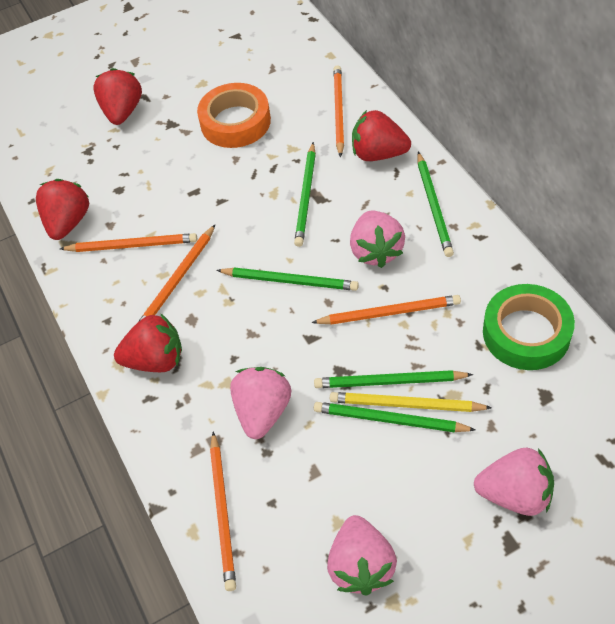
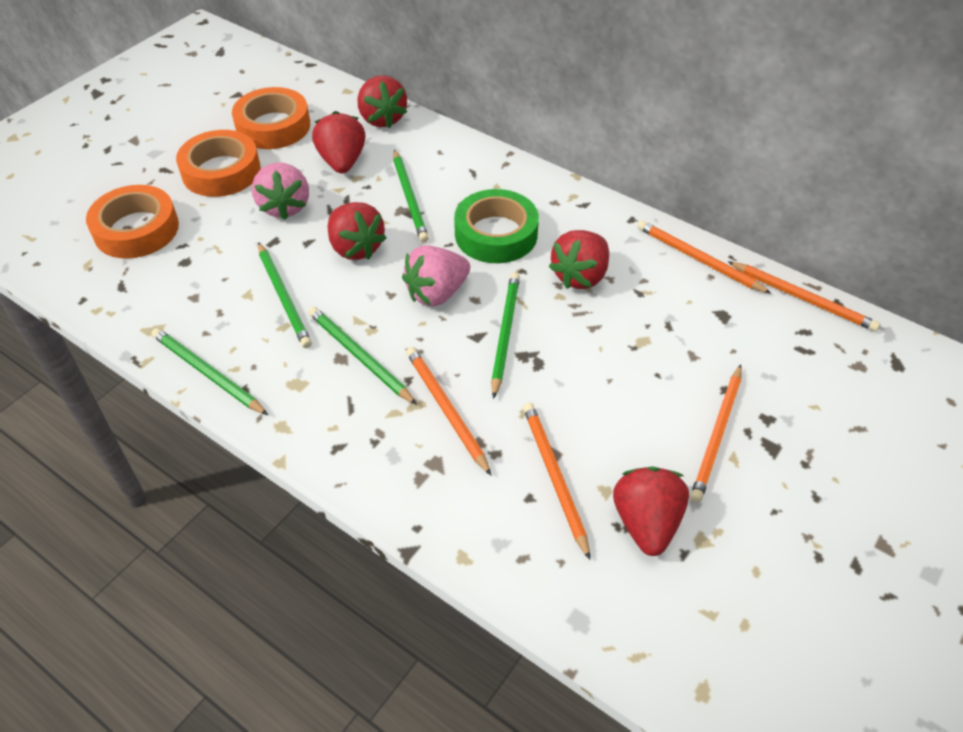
orange tape: 1 -> 3
pink strawberry: 4 -> 2
red strawberry: 4 -> 5
yellow pencil: 1 -> 0

